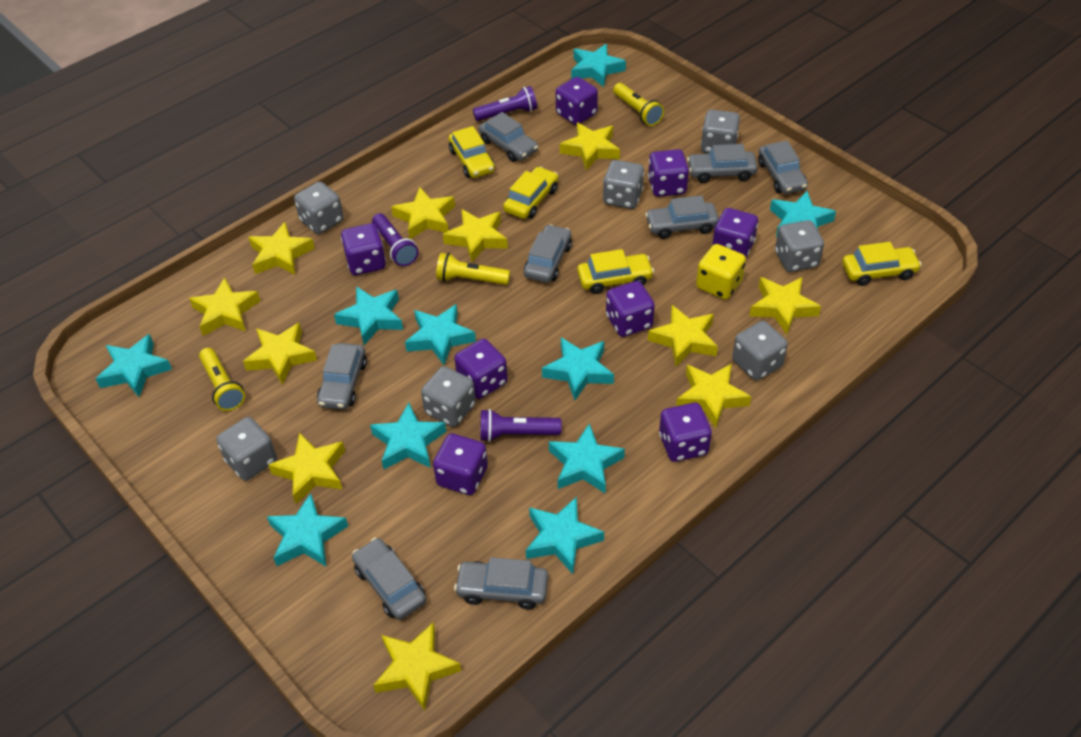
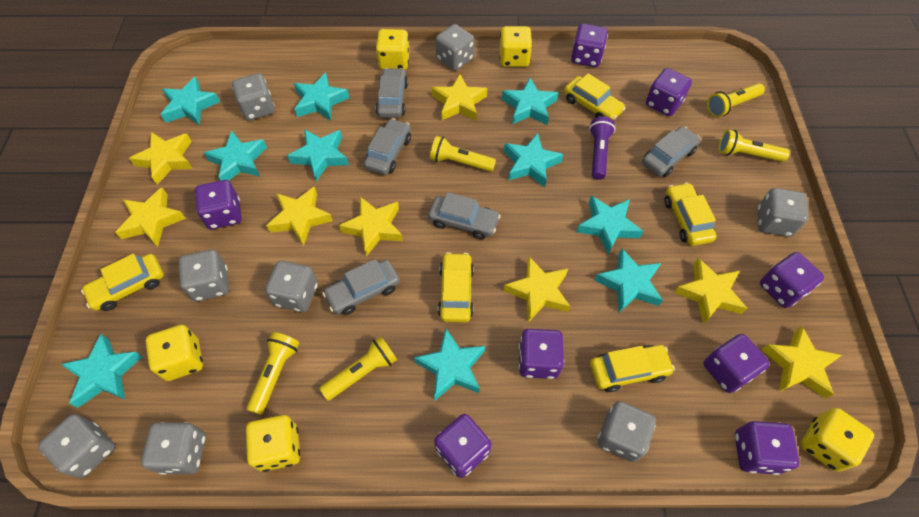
grey car: 8 -> 5
grey dice: 7 -> 8
purple flashlight: 3 -> 1
yellow car: 4 -> 5
yellow dice: 1 -> 5
yellow flashlight: 3 -> 5
yellow star: 11 -> 8

